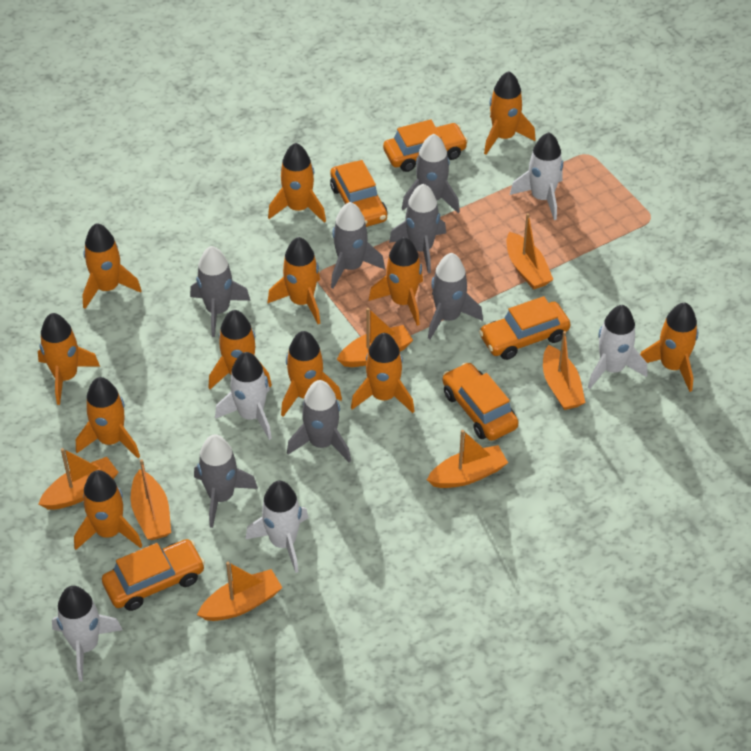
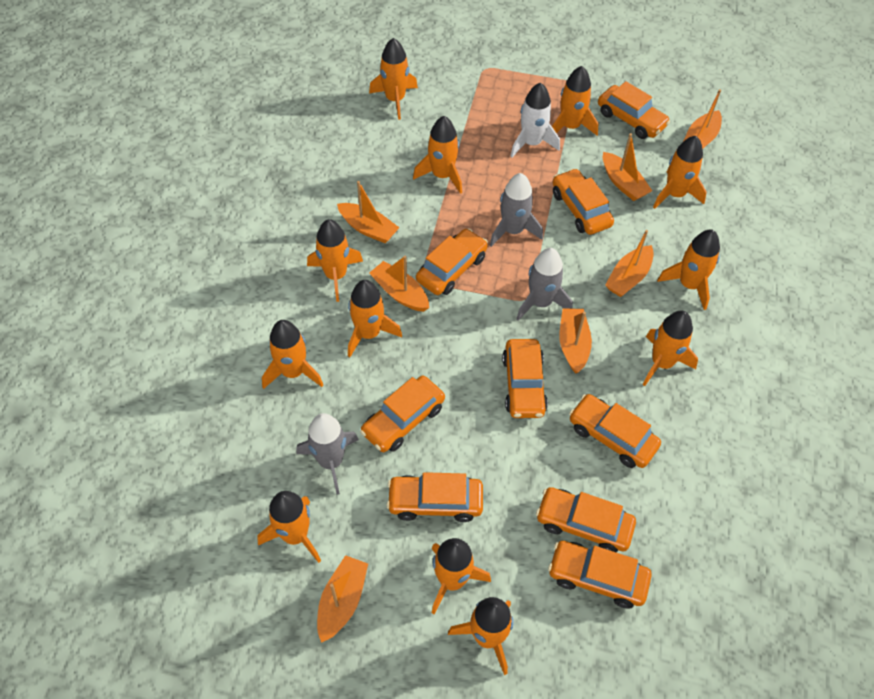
grey rocket: 7 -> 3
orange car: 5 -> 9
white rocket: 5 -> 1

